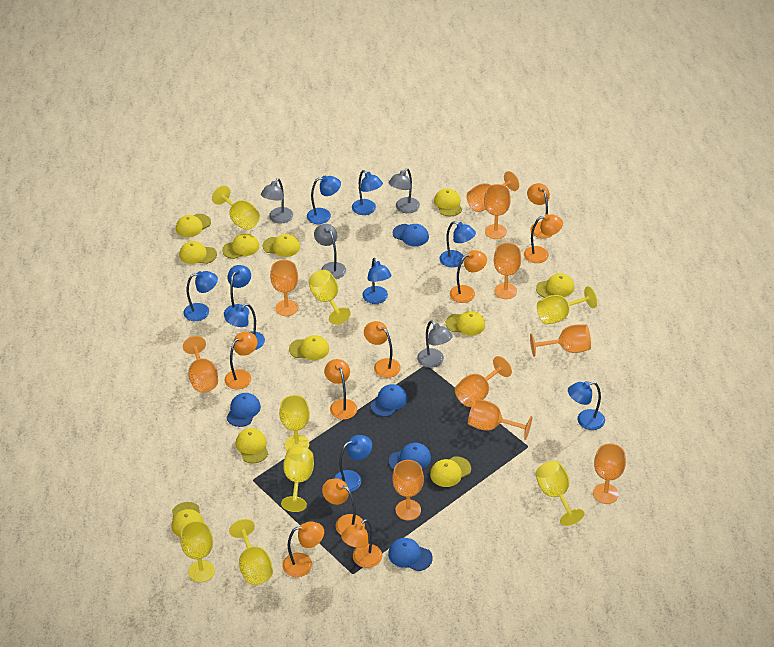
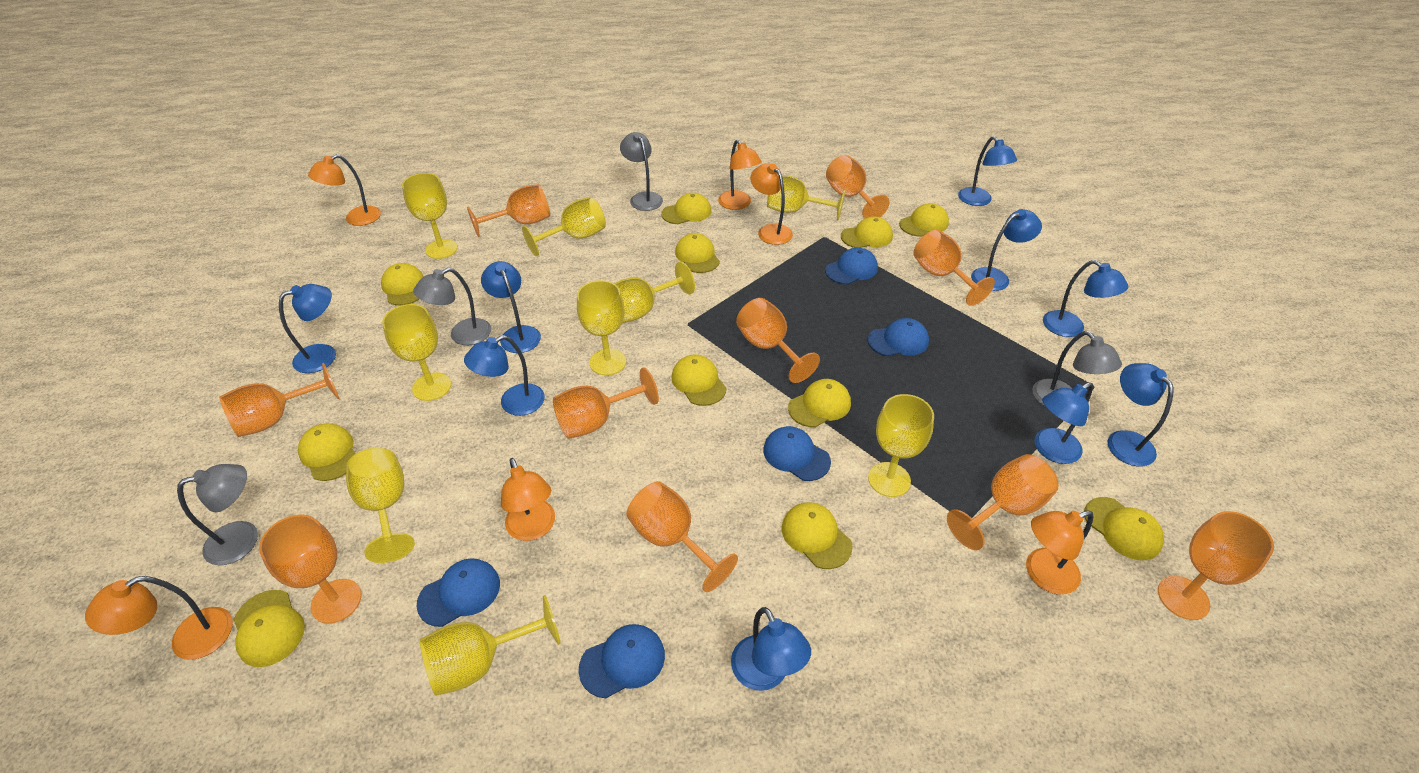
orange lamp: 9 -> 6
yellow goblet: 8 -> 9

